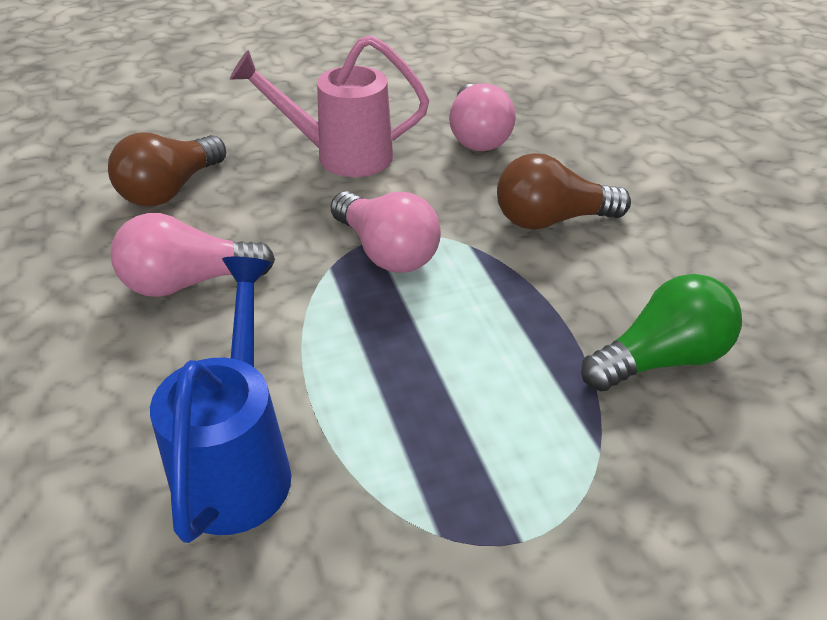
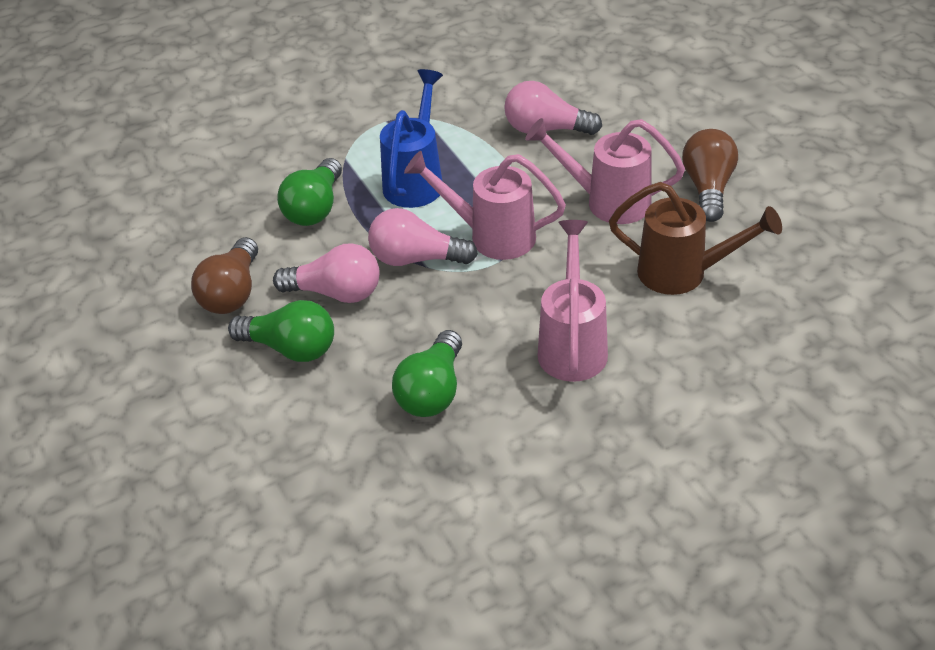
brown watering can: 0 -> 1
green light bulb: 1 -> 3
pink watering can: 1 -> 3

